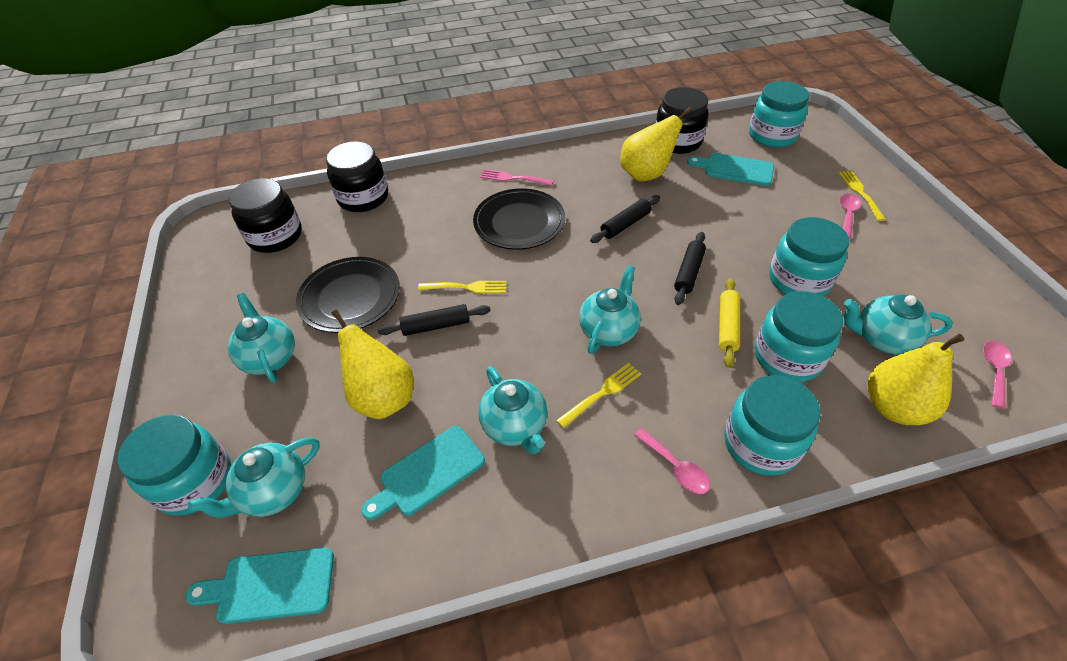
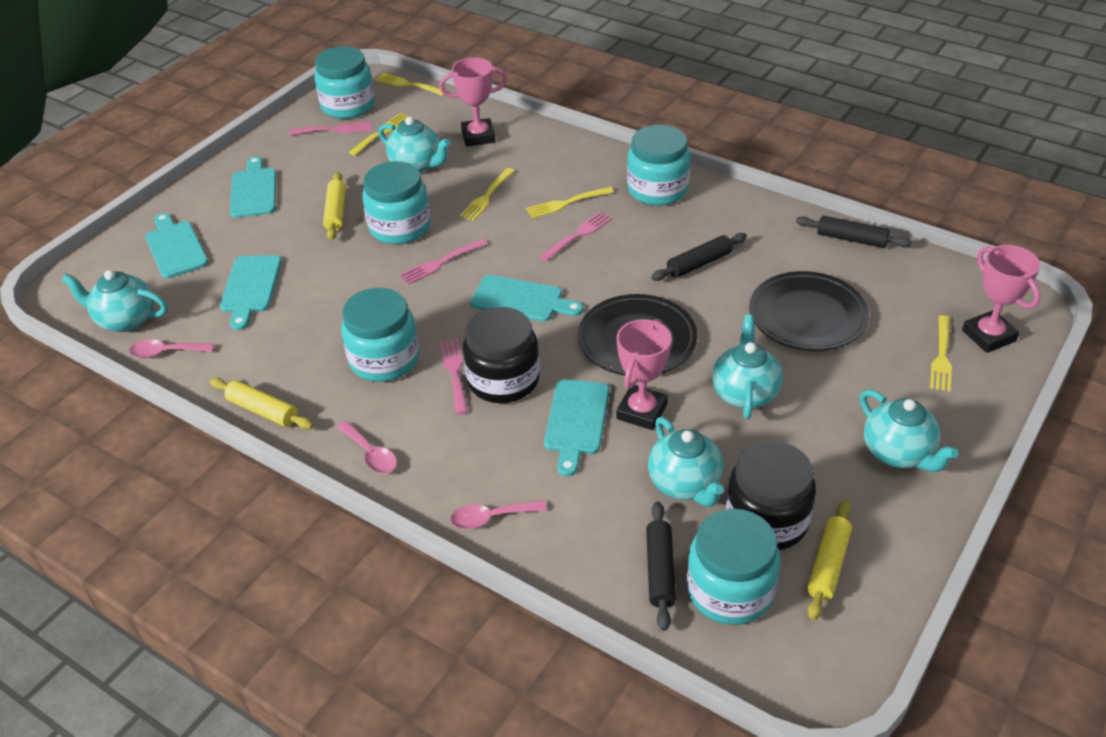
black jar: 3 -> 2
pink fork: 1 -> 4
pink trophy: 0 -> 3
turquoise cutting board: 3 -> 5
yellow fork: 3 -> 5
yellow pear: 3 -> 0
yellow rolling pin: 1 -> 3

